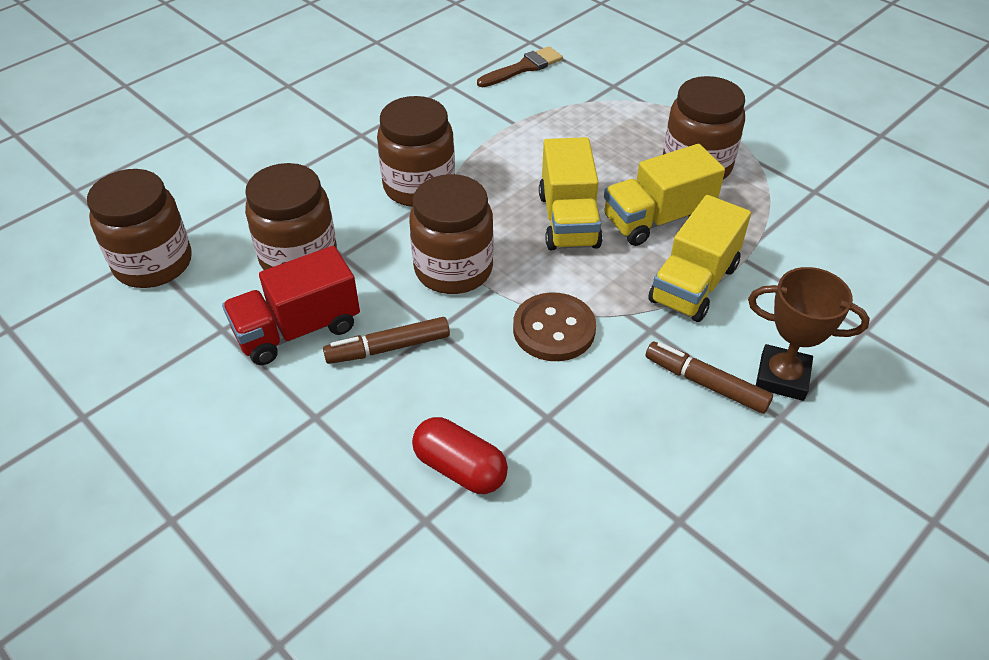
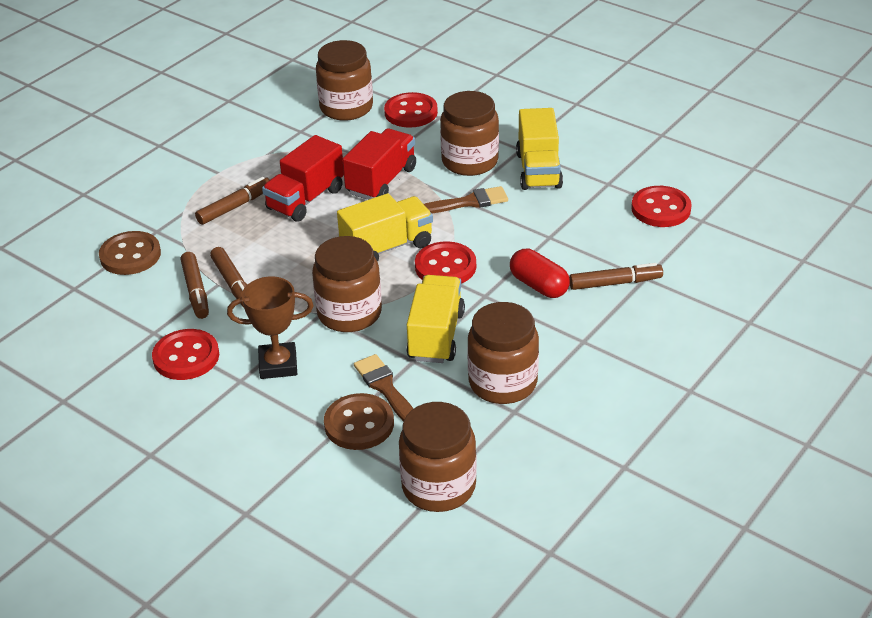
brown brush: 1 -> 2
brown button: 1 -> 2
brown marker: 2 -> 4
red button: 0 -> 4
red truck: 1 -> 2

